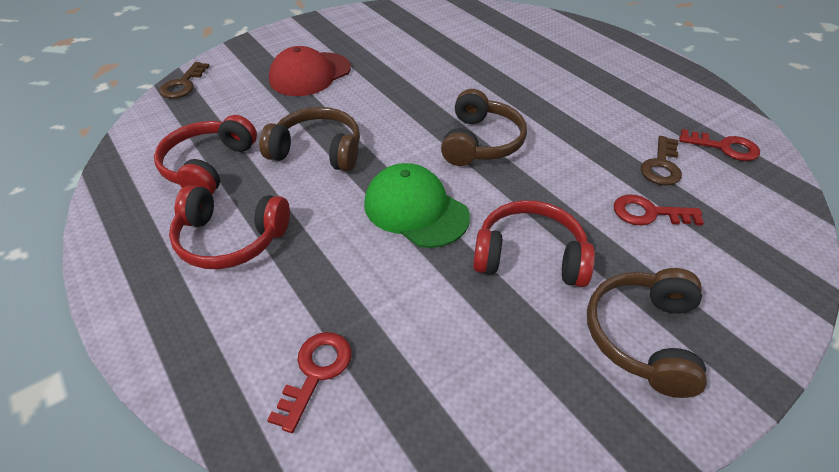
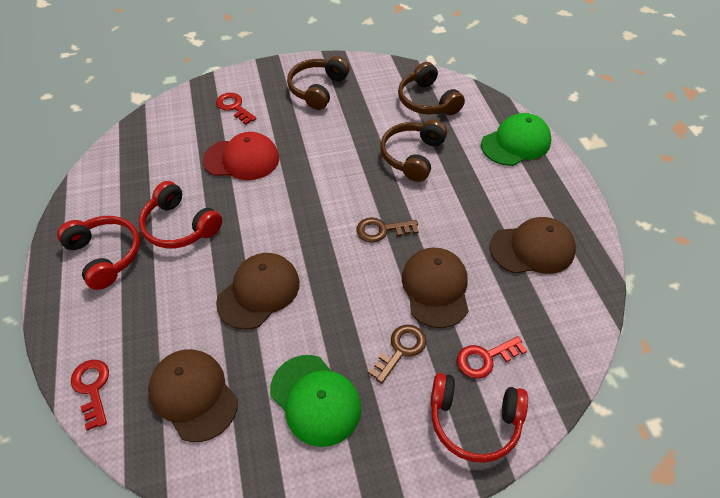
brown cap: 0 -> 4
green cap: 1 -> 2

